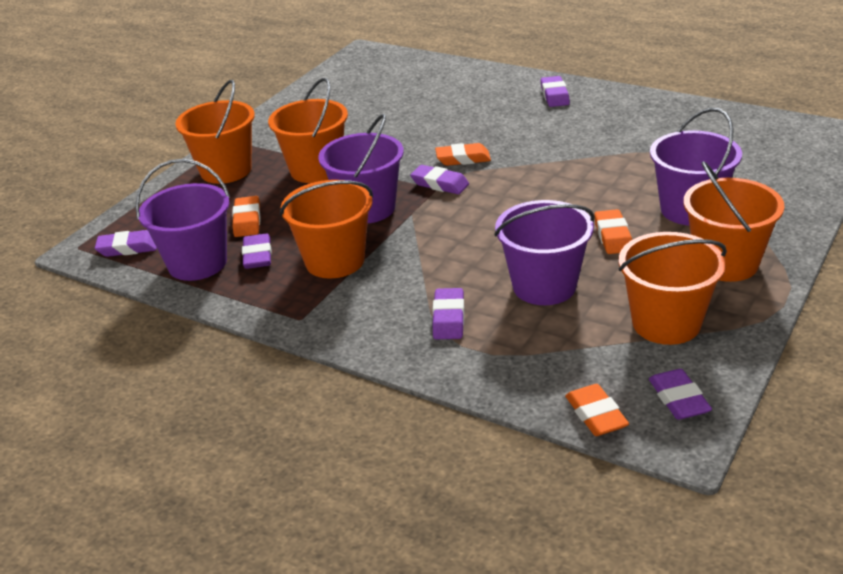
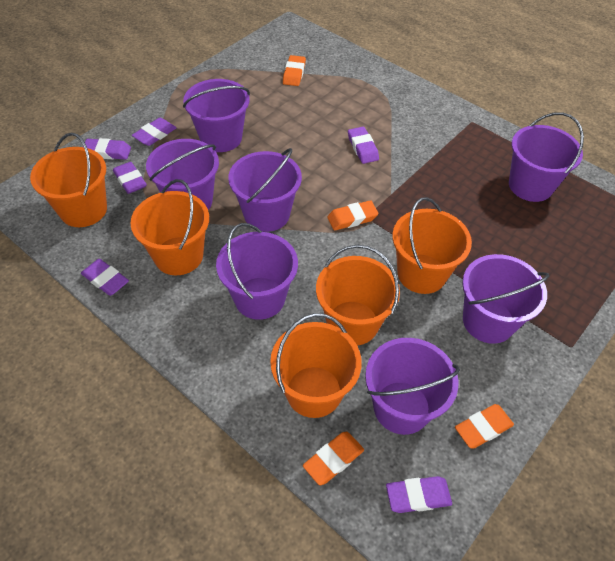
purple bucket: 4 -> 7

